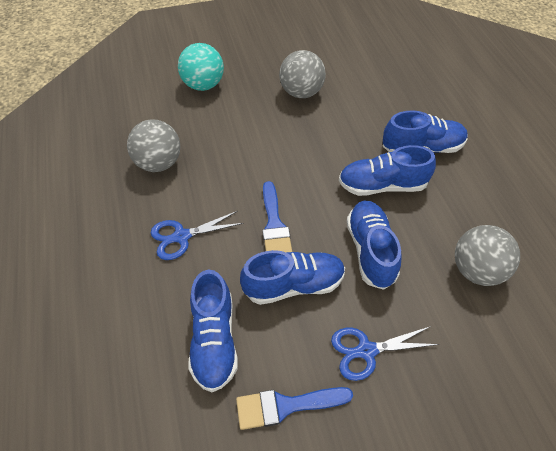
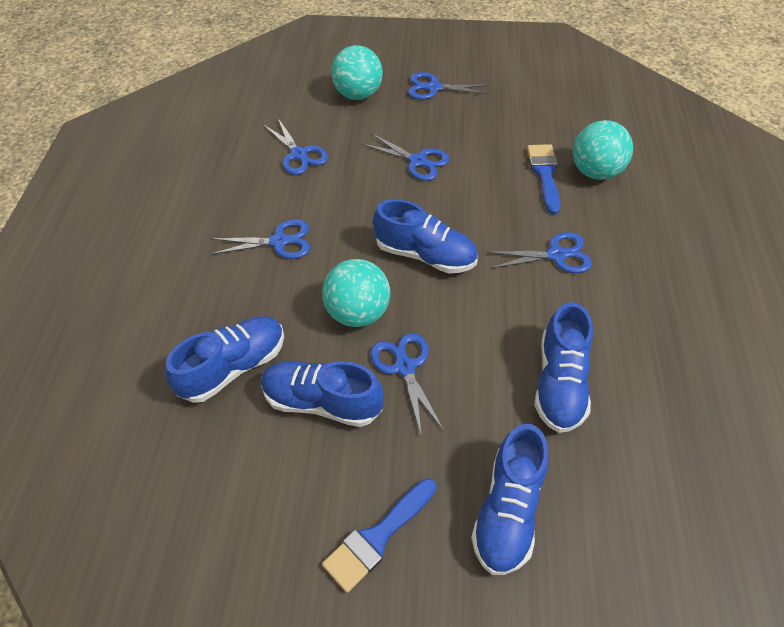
blue scissors: 2 -> 6
grey ball: 3 -> 0
turquoise ball: 1 -> 3

